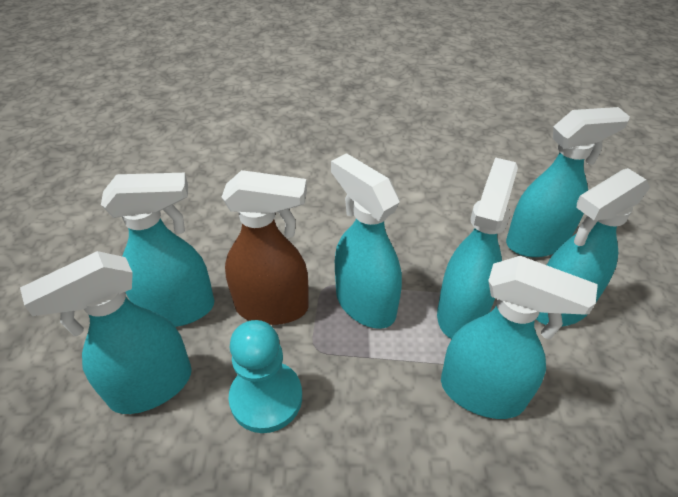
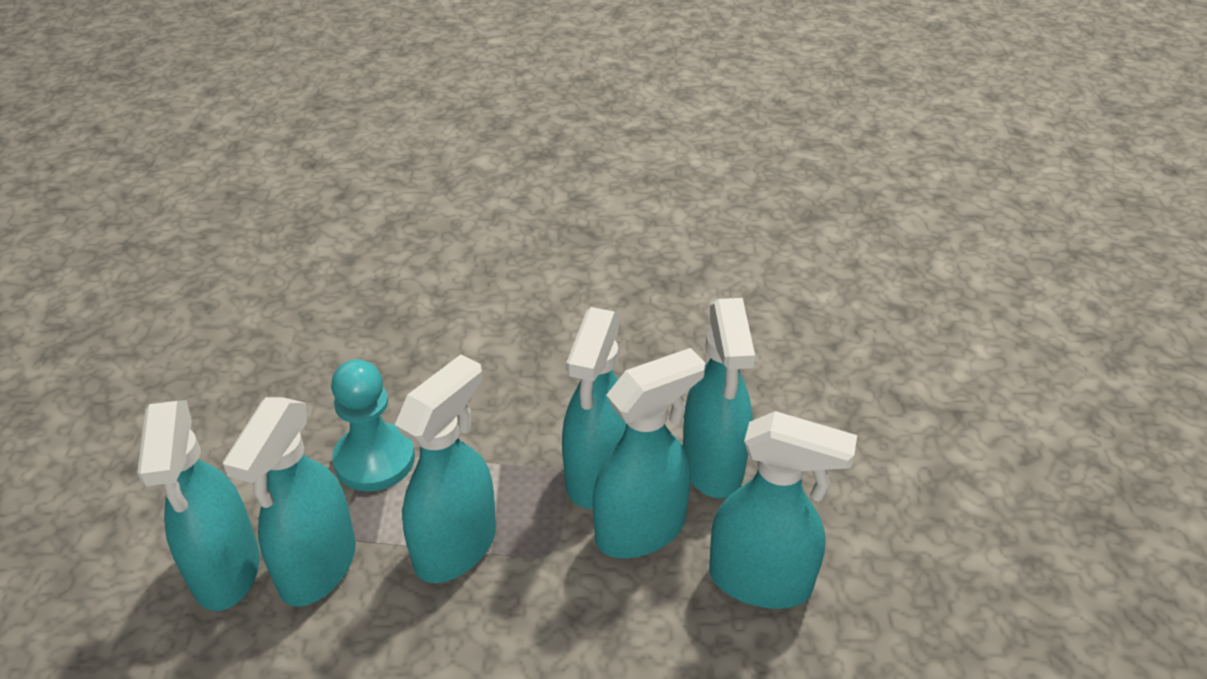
brown spray bottle: 1 -> 0

